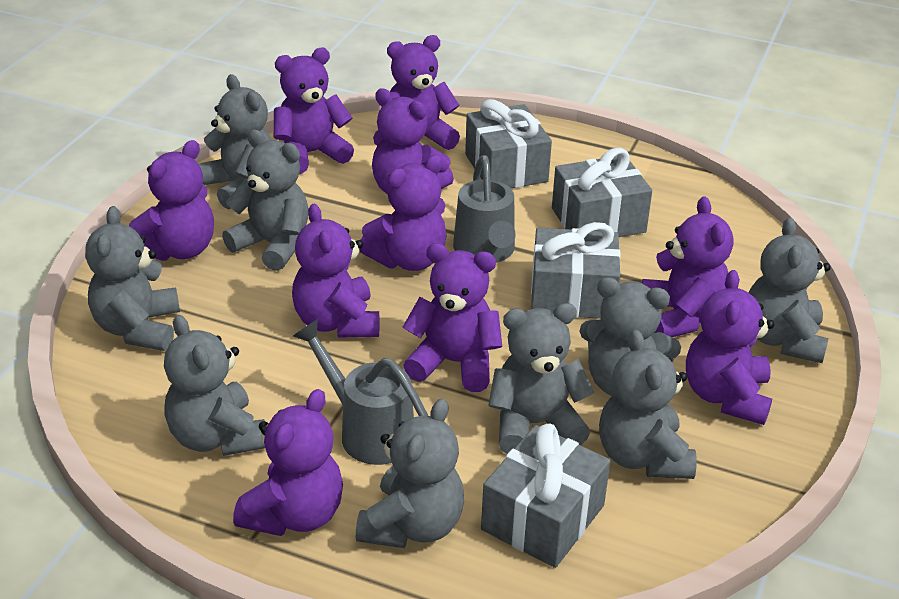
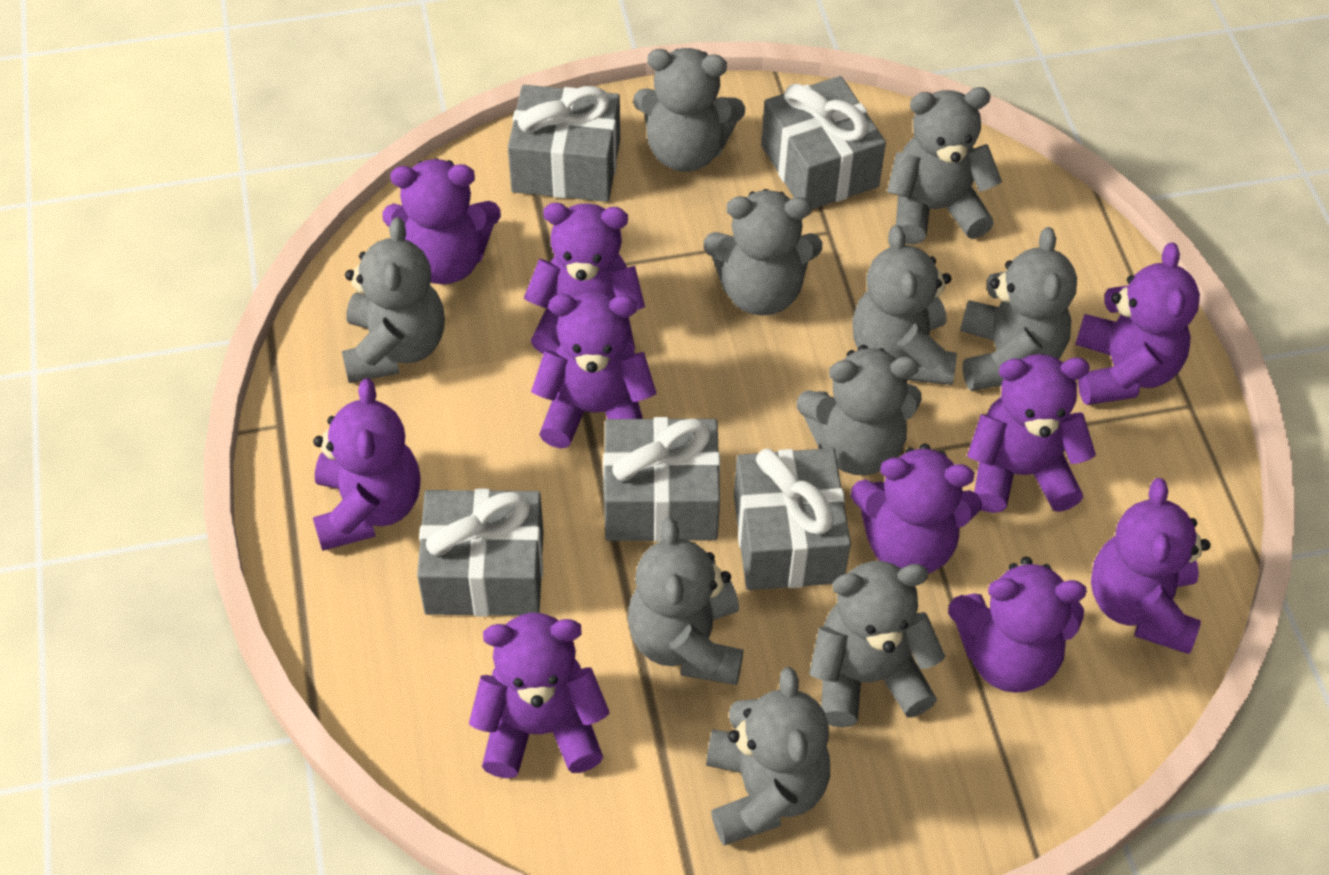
grey gift: 4 -> 5
grey teddy bear: 9 -> 10
grey watering can: 2 -> 0

